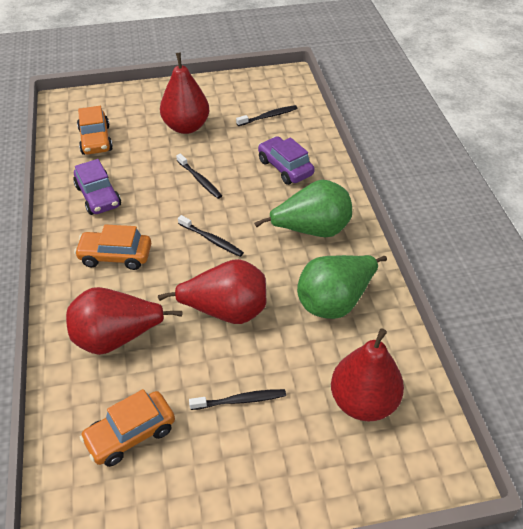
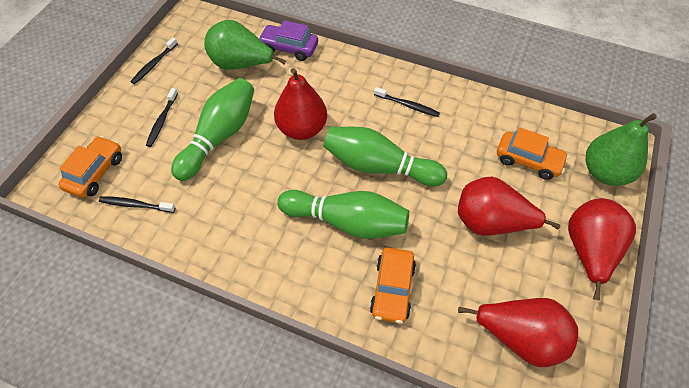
green bowling pin: 0 -> 3
purple car: 2 -> 1

